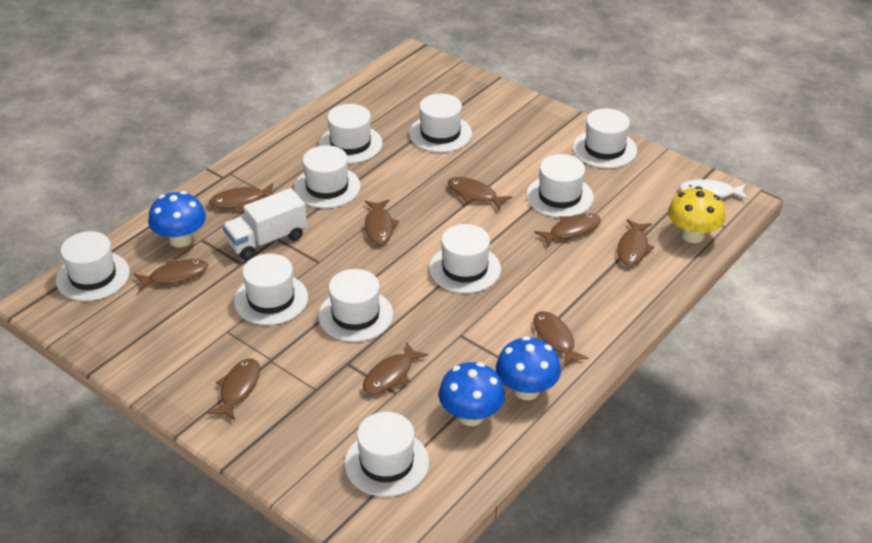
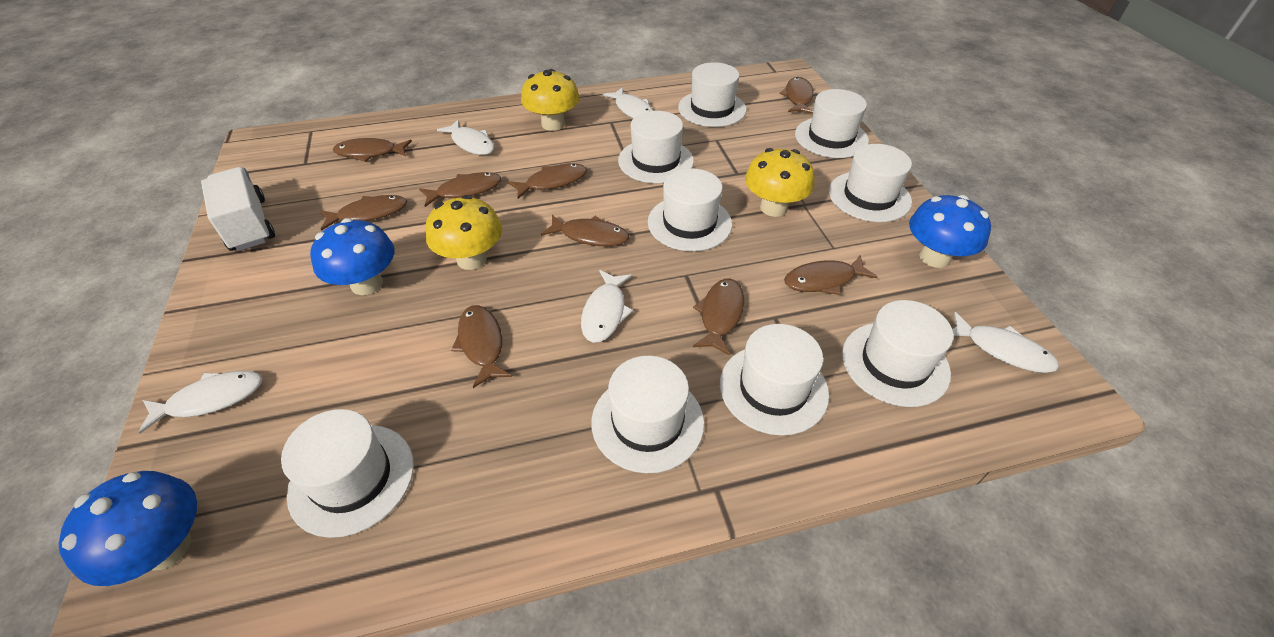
white fish: 1 -> 5
white hat: 10 -> 9
yellow mushroom: 1 -> 3

